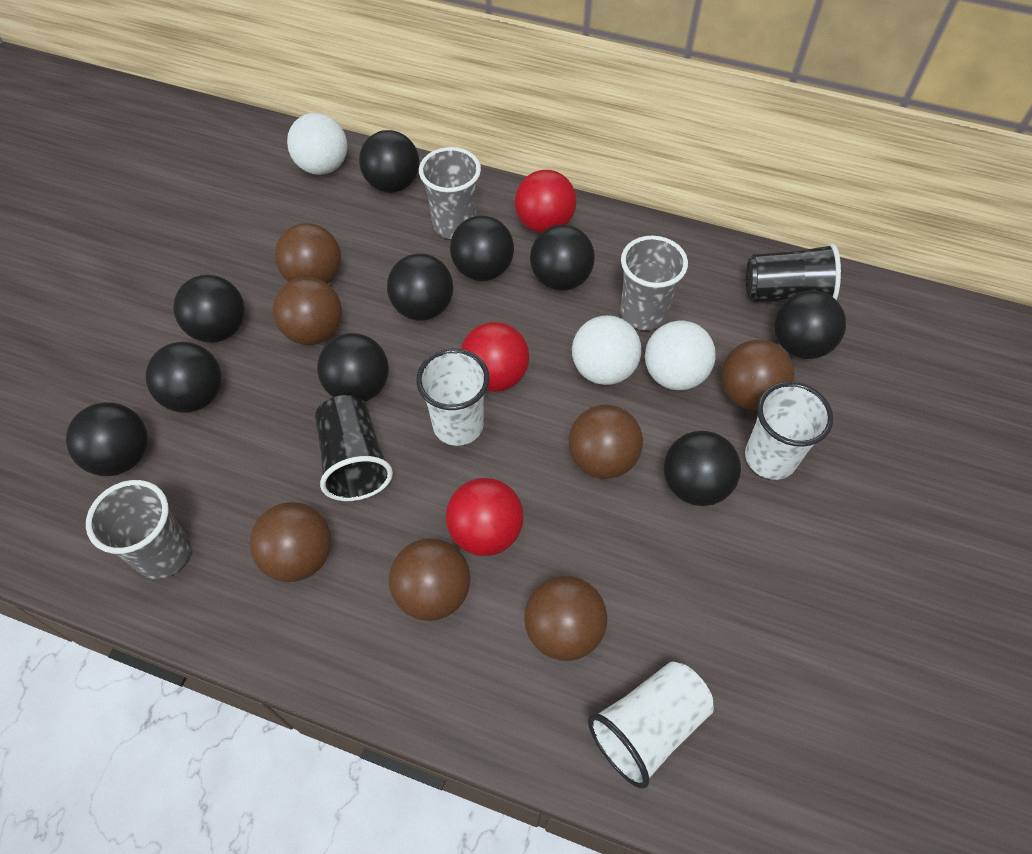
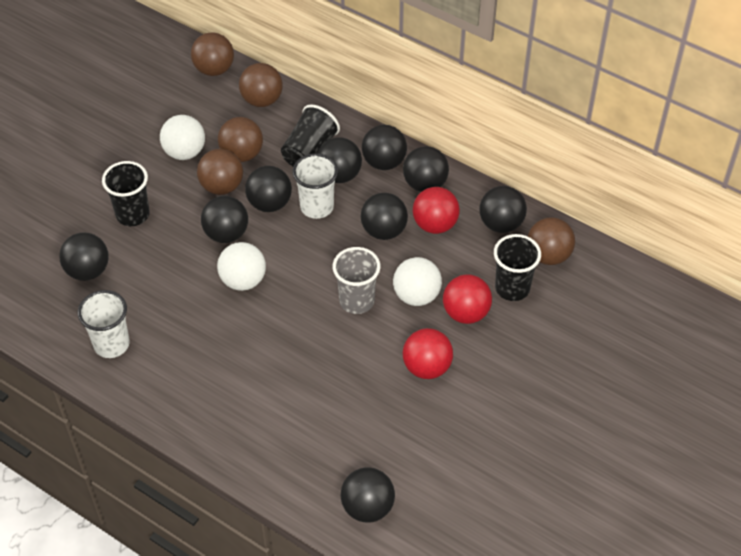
black ball: 10 -> 9
black cup: 2 -> 3
brown ball: 7 -> 5
grey cup: 3 -> 1
white cup: 3 -> 2

